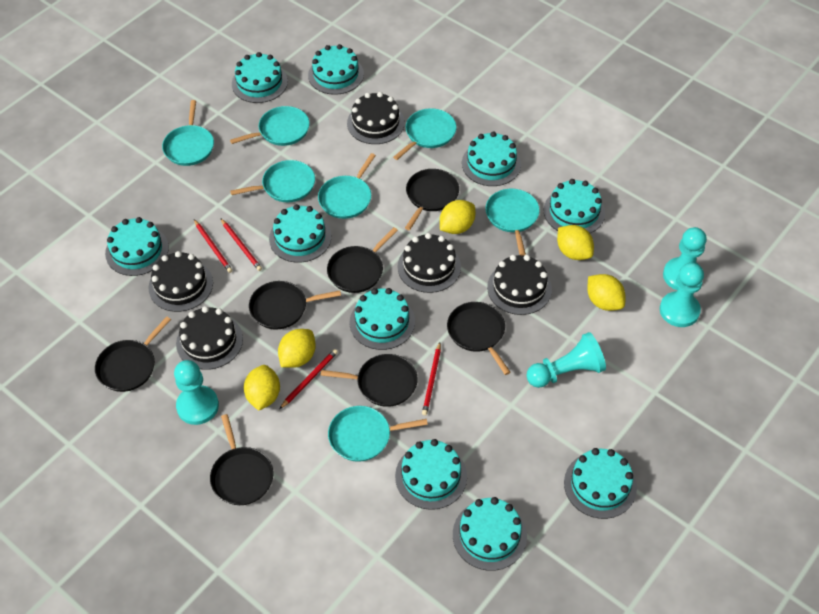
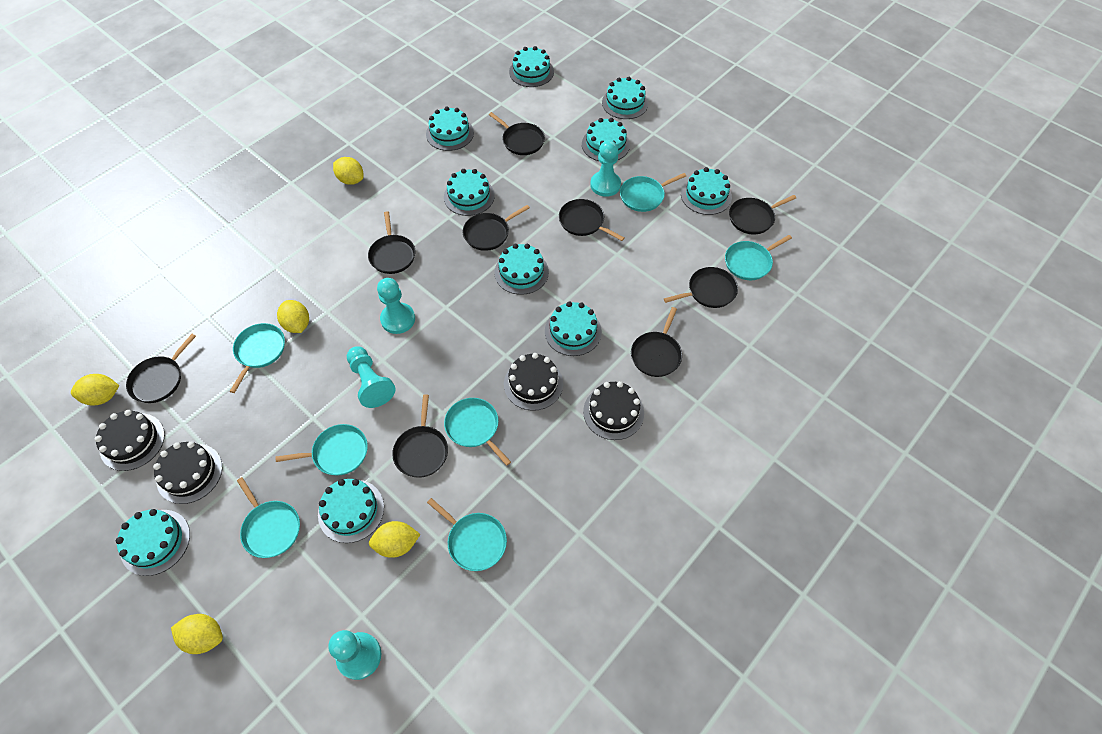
black cake: 5 -> 4
black pan: 7 -> 9
red pencil: 4 -> 0

